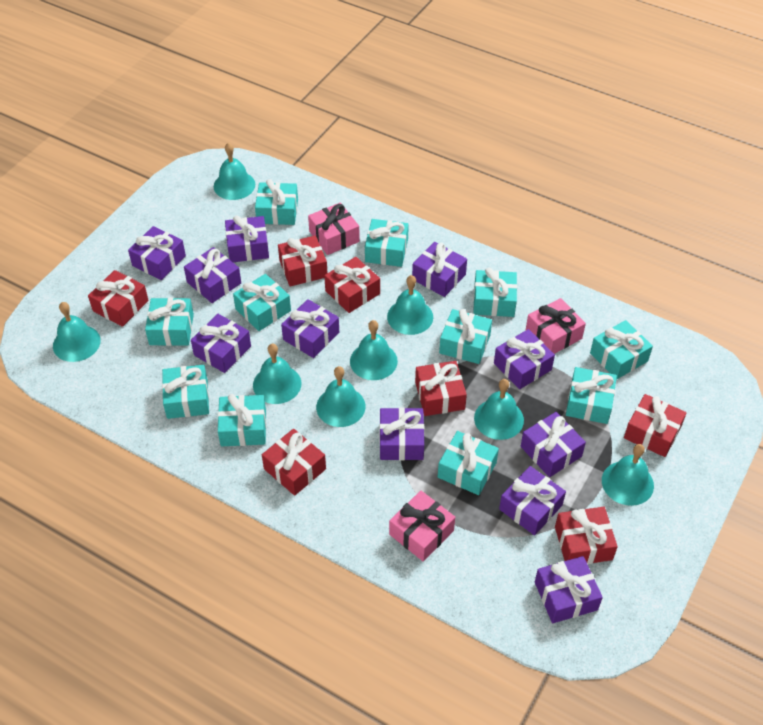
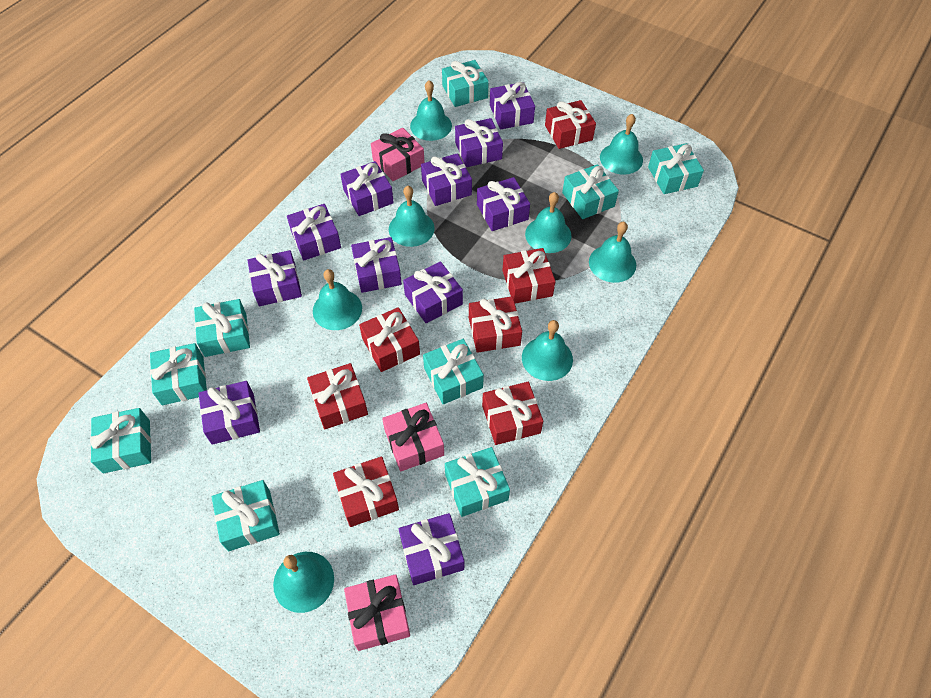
turquoise gift: 11 -> 9

